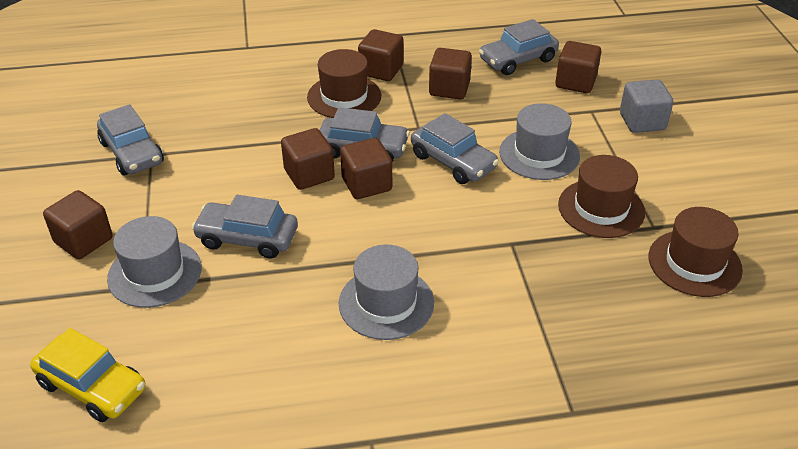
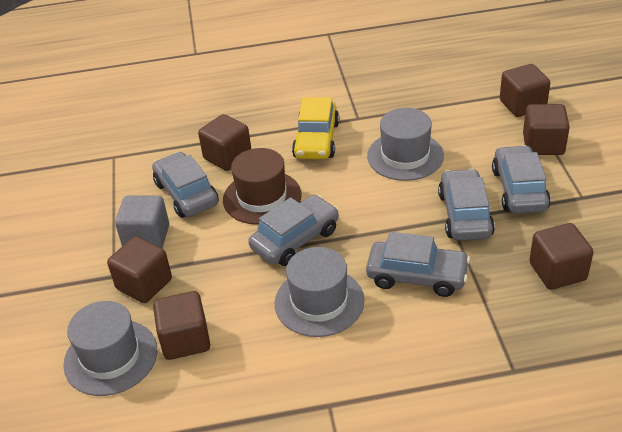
brown hat: 3 -> 1

